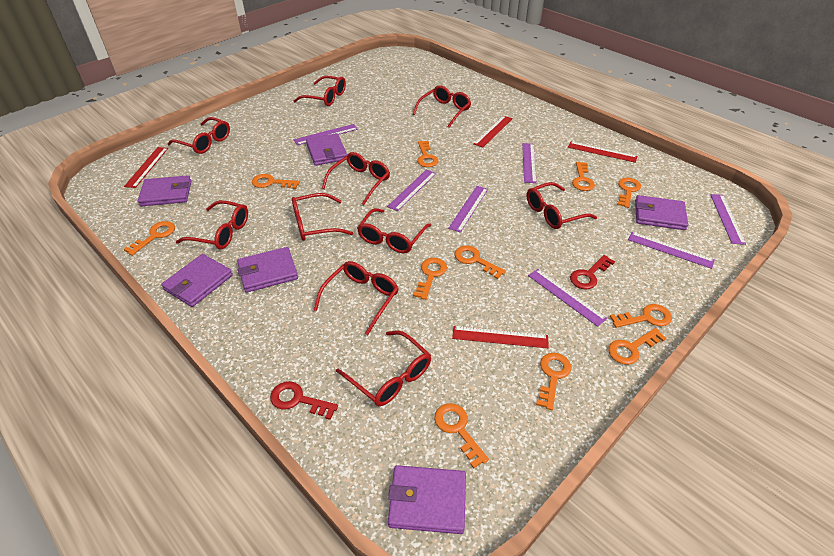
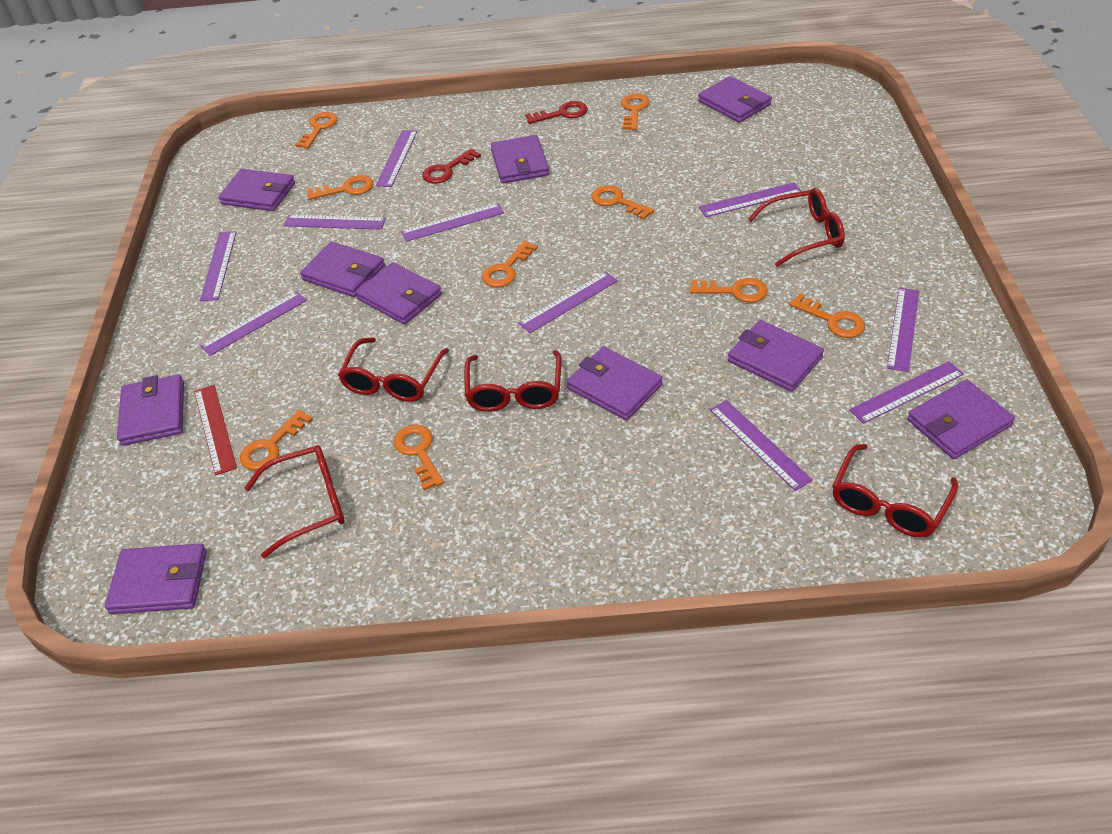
orange key: 11 -> 9
purple ruler: 7 -> 10
purple wallet: 6 -> 10
red glasses: 10 -> 5
red ruler: 4 -> 1

